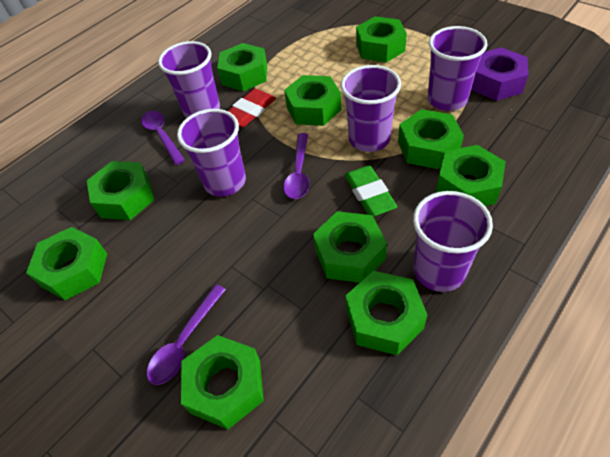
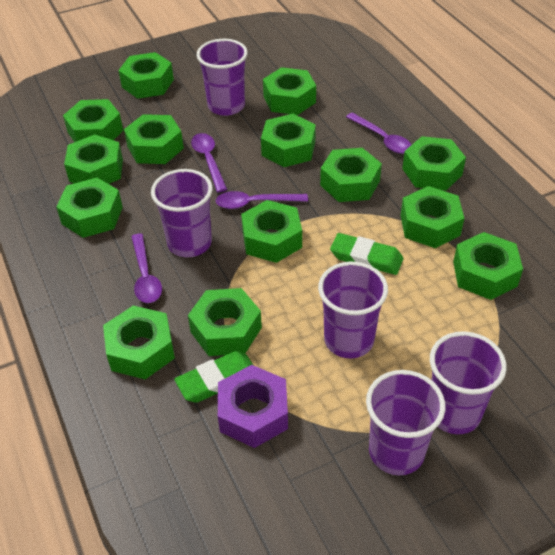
green eraser: 1 -> 2
green nut: 10 -> 14
purple spoon: 3 -> 4
red eraser: 1 -> 0

